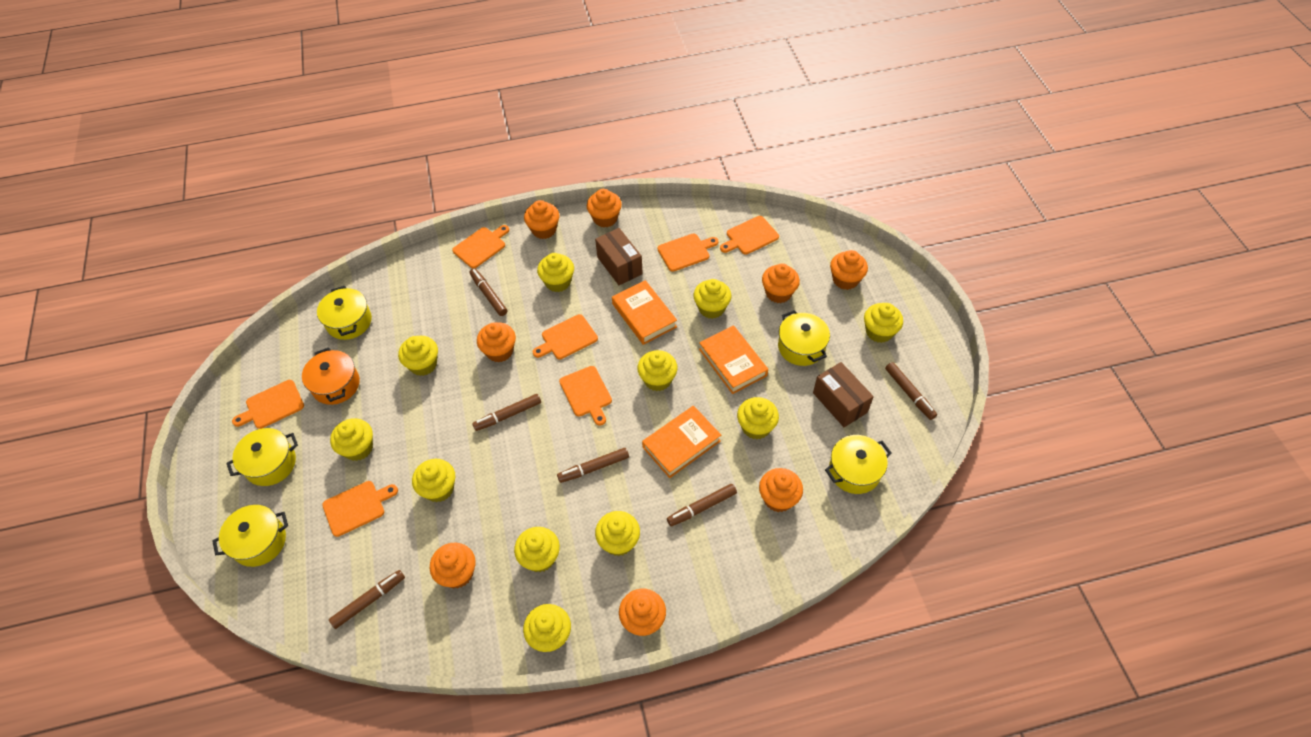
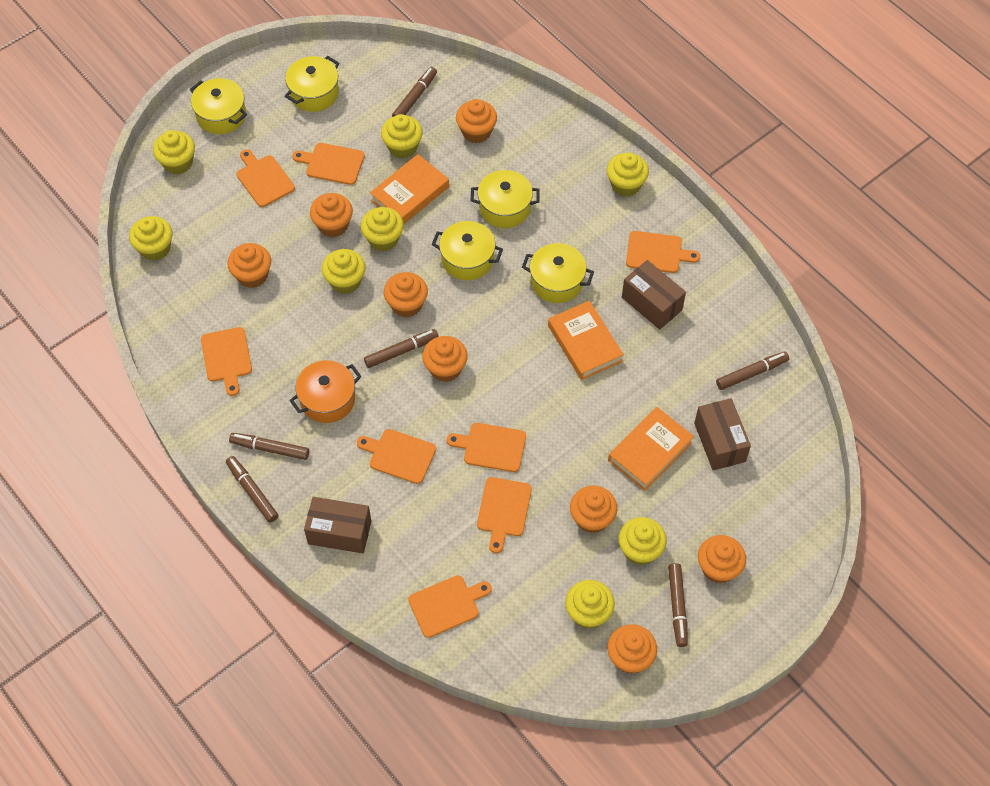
brown box: 2 -> 3
orange cutting board: 7 -> 8
yellow cupcake: 11 -> 8

